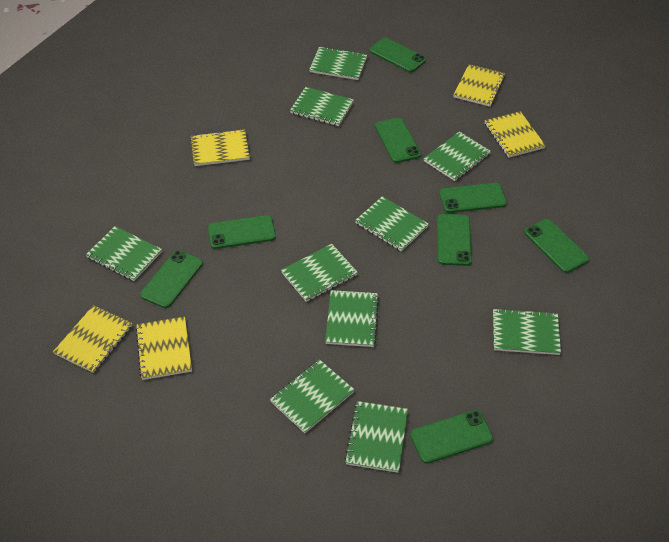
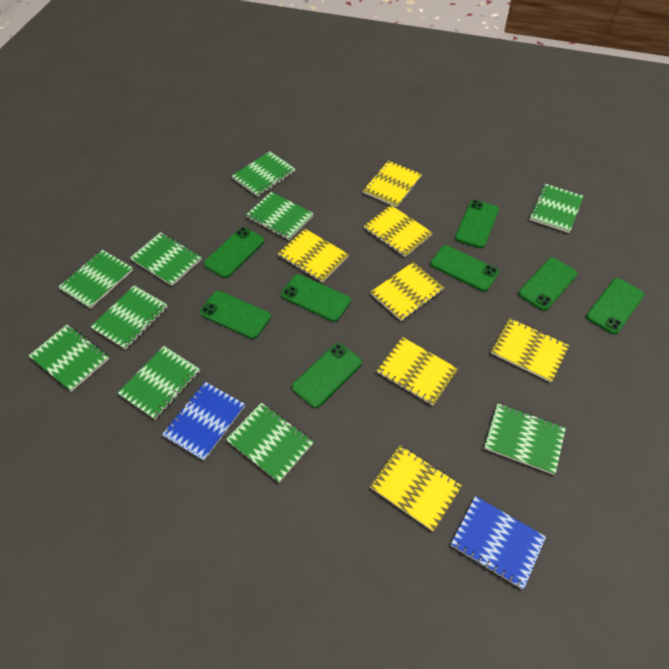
blue notebook: 0 -> 2
yellow notebook: 5 -> 7

